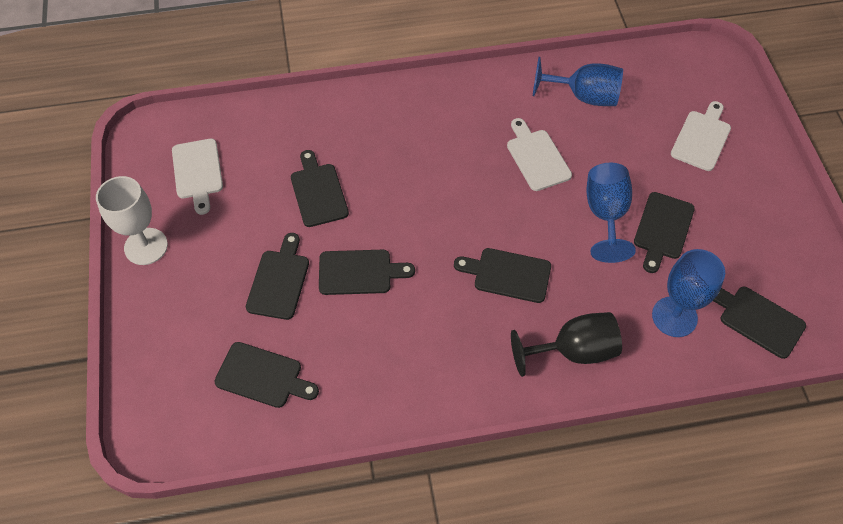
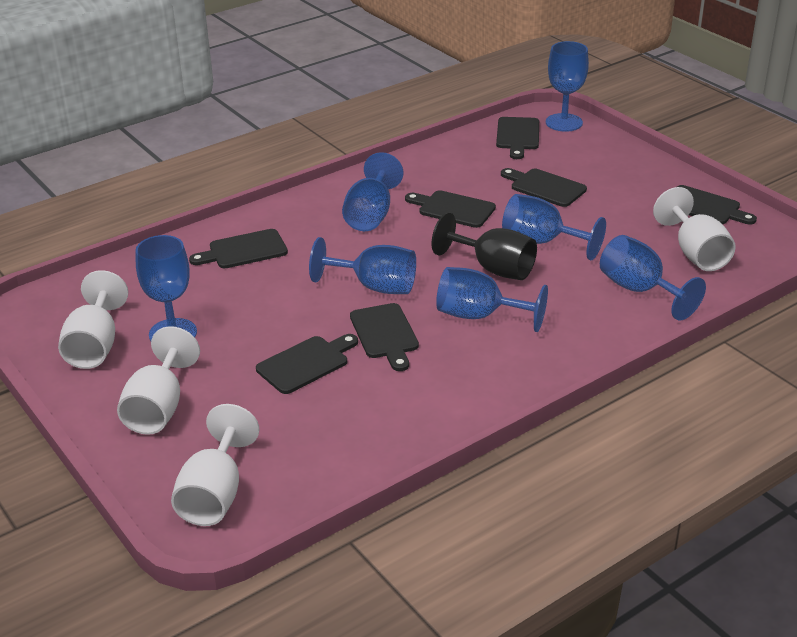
blue goblet: 3 -> 7
white cutting board: 3 -> 0
white goblet: 1 -> 4

